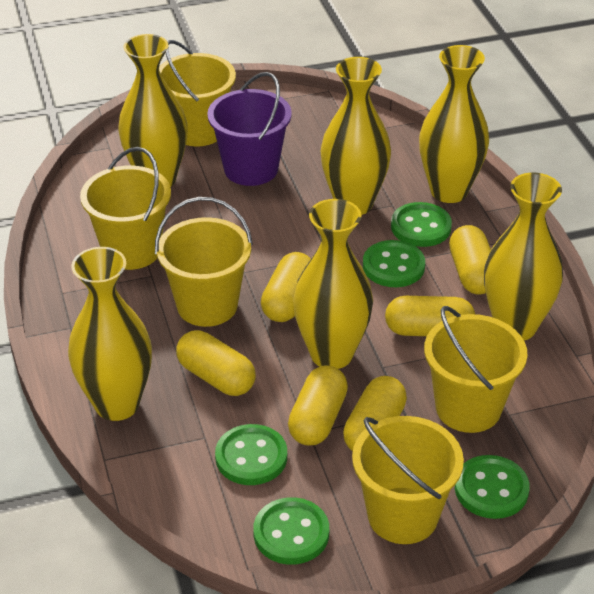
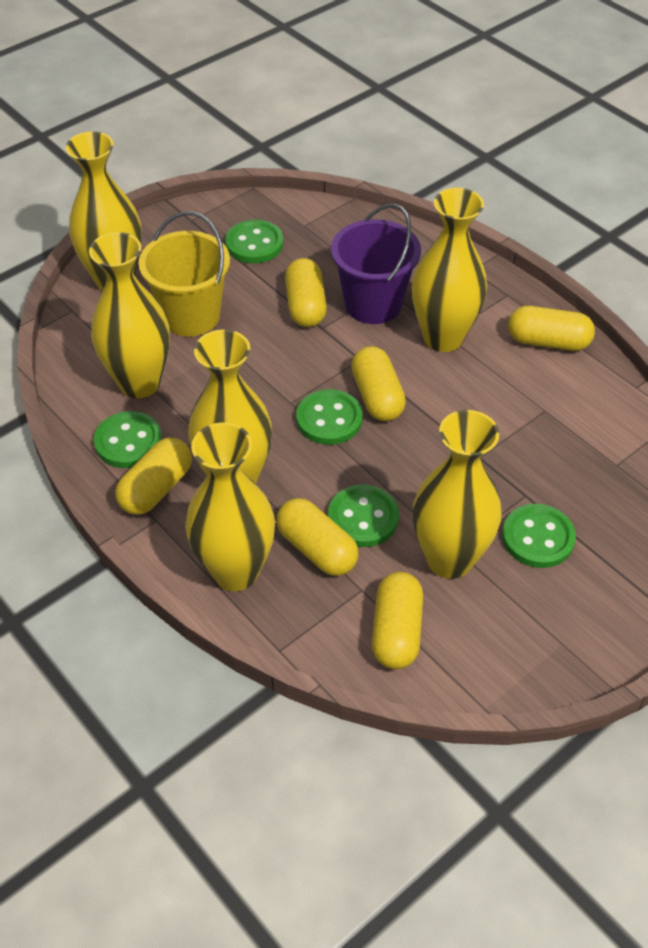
yellow bucket: 5 -> 1

